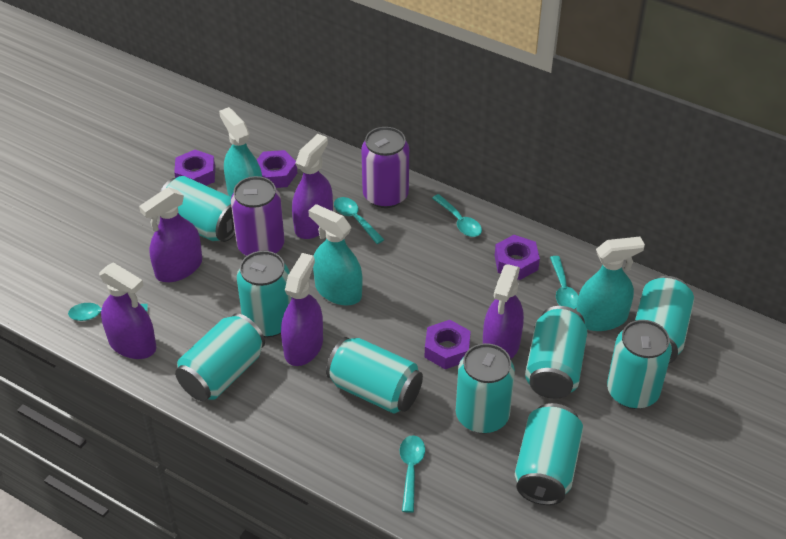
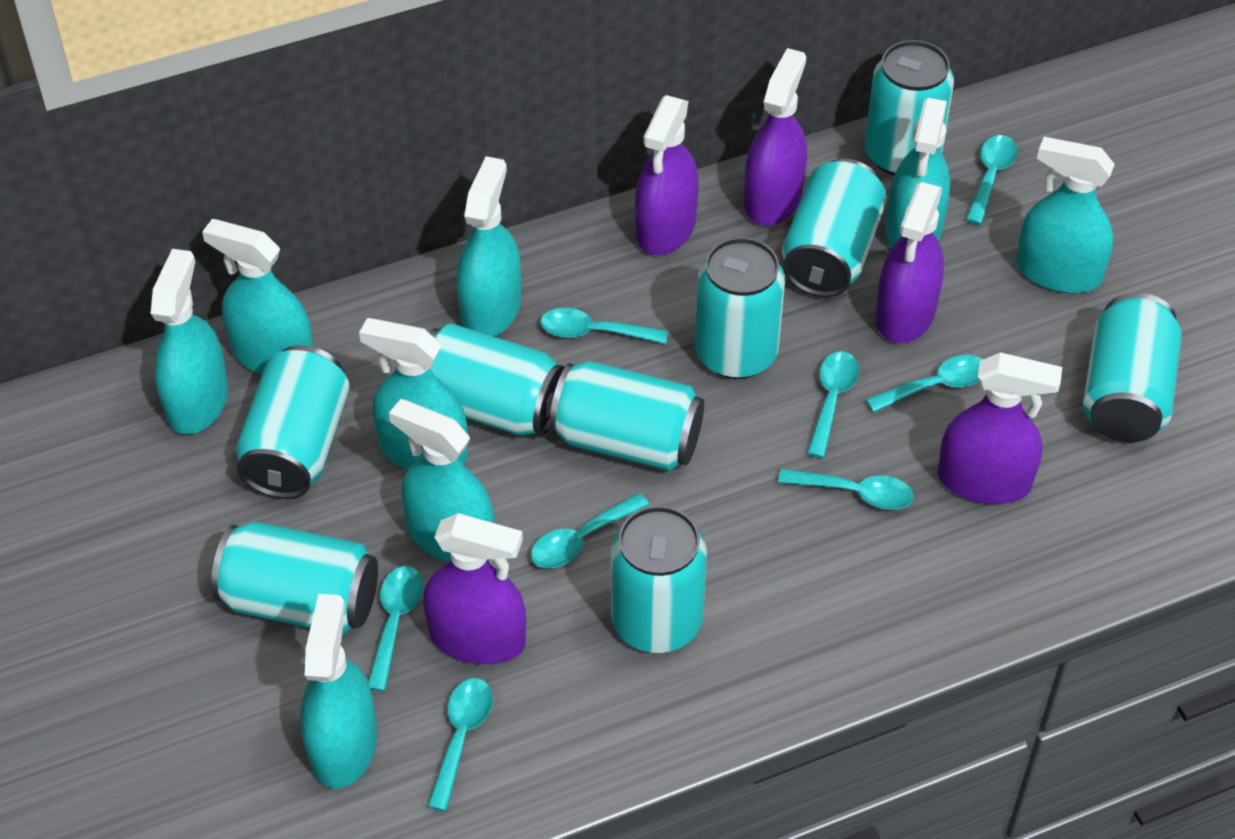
purple can: 2 -> 0
purple nut: 4 -> 0
turquoise spoon: 5 -> 8
turquoise spray bottle: 3 -> 8

